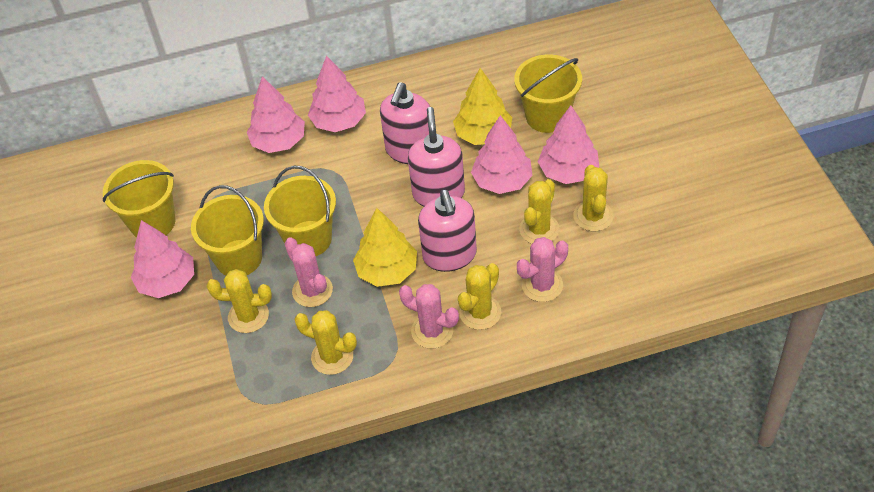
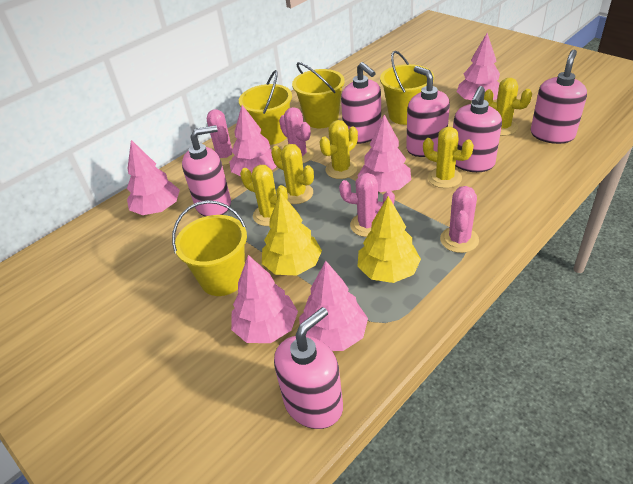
pink cactus: 3 -> 4
pink soap dispenser: 3 -> 6
pink tree: 5 -> 6

